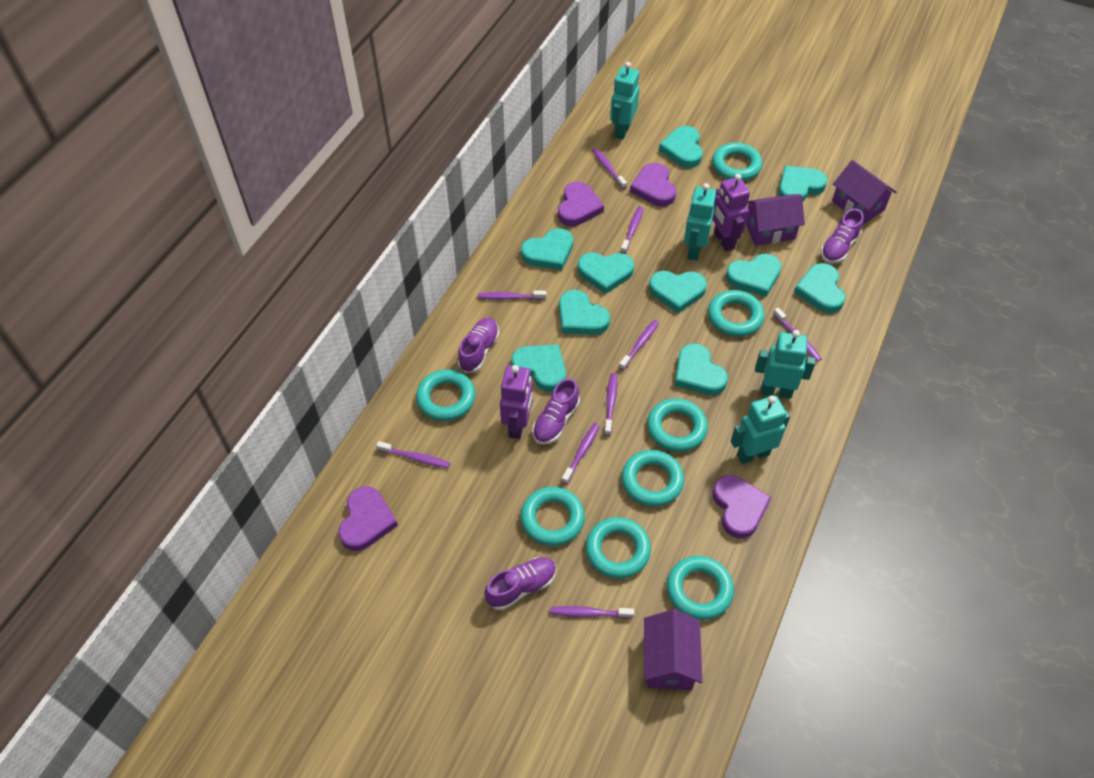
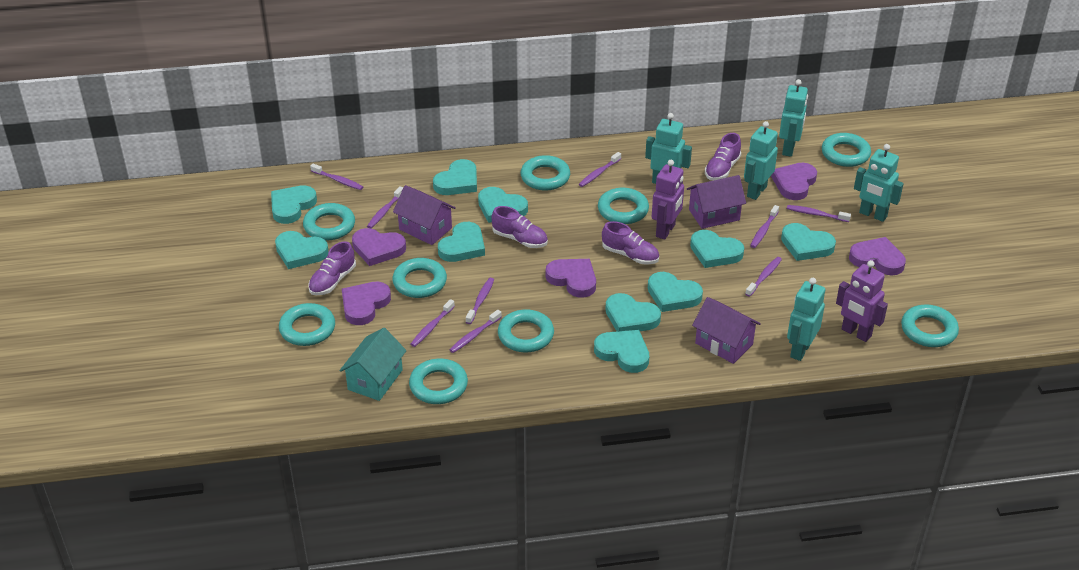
purple heart: 4 -> 5
turquoise house: 0 -> 1
turquoise ring: 8 -> 9
turquoise robot: 4 -> 5

